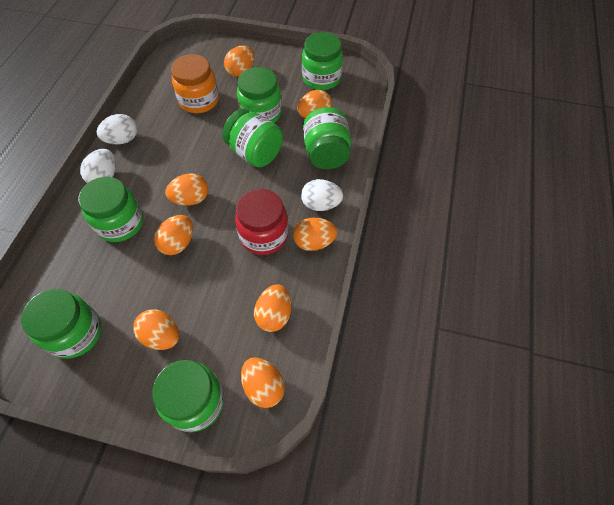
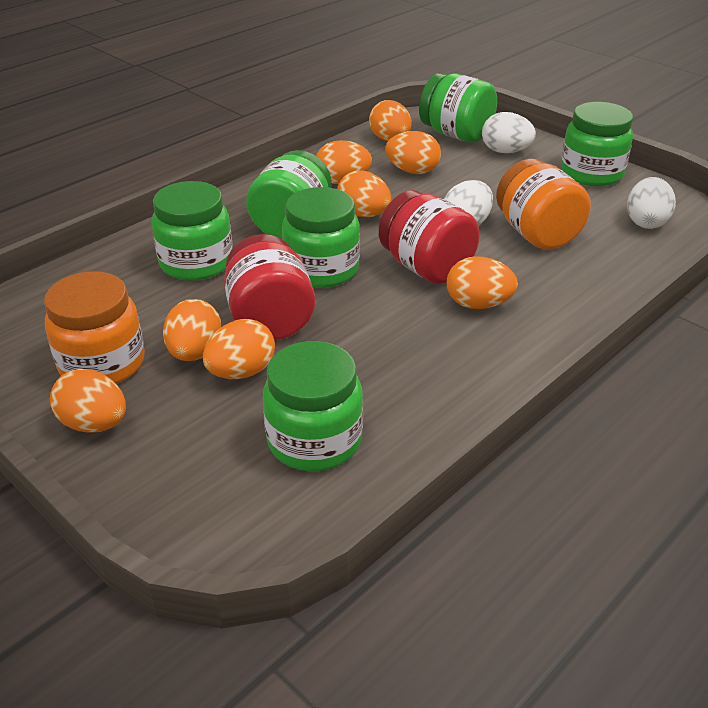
green jar: 7 -> 6
orange jar: 1 -> 2
red jar: 1 -> 2

